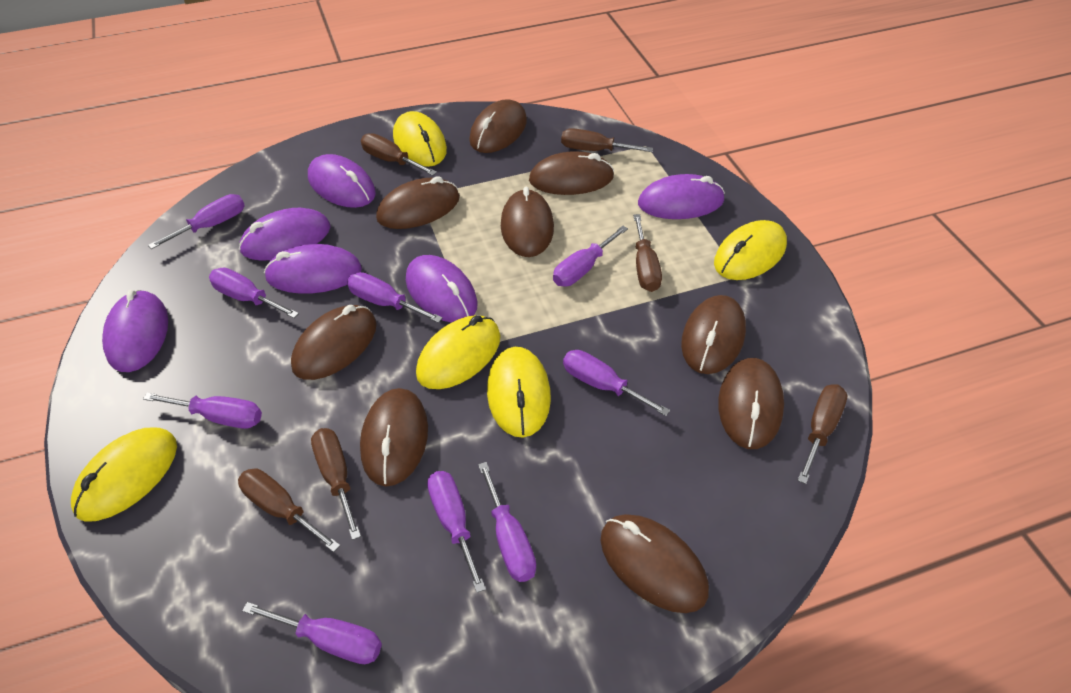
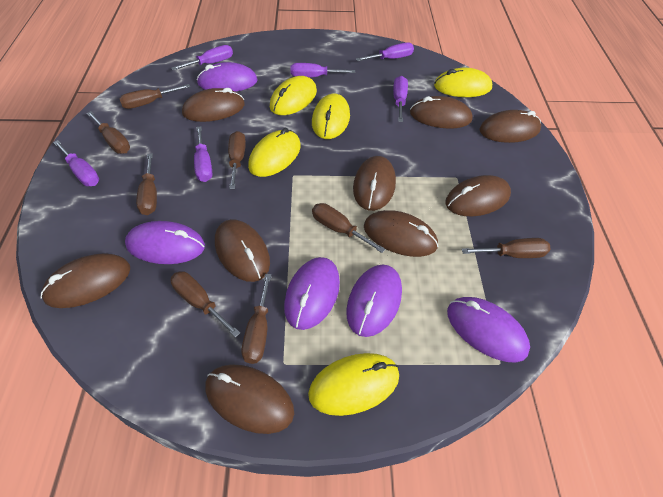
brown screwdriver: 6 -> 8
purple mouse: 6 -> 5
purple screwdriver: 9 -> 6

